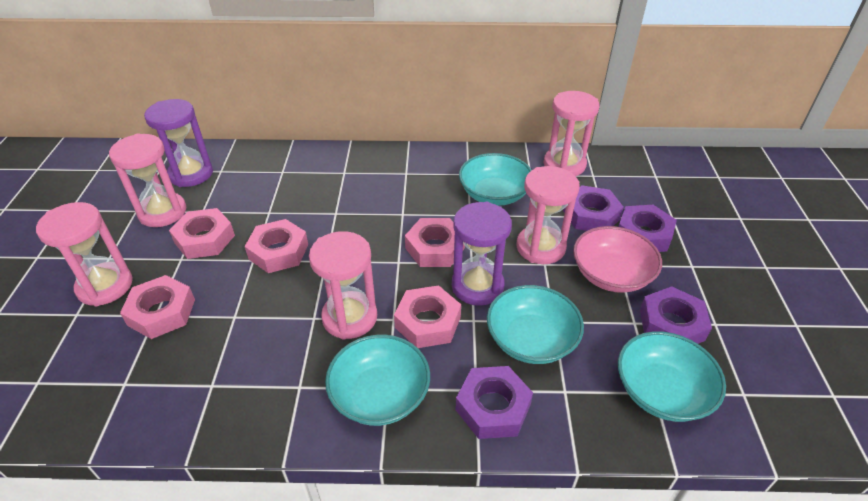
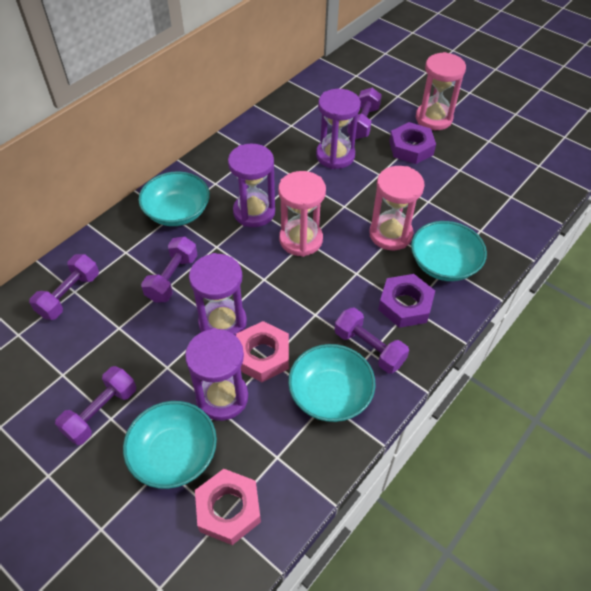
pink bowl: 1 -> 0
pink hourglass: 5 -> 3
pink nut: 5 -> 2
purple dumbbell: 0 -> 5
purple hourglass: 2 -> 4
purple nut: 4 -> 2

